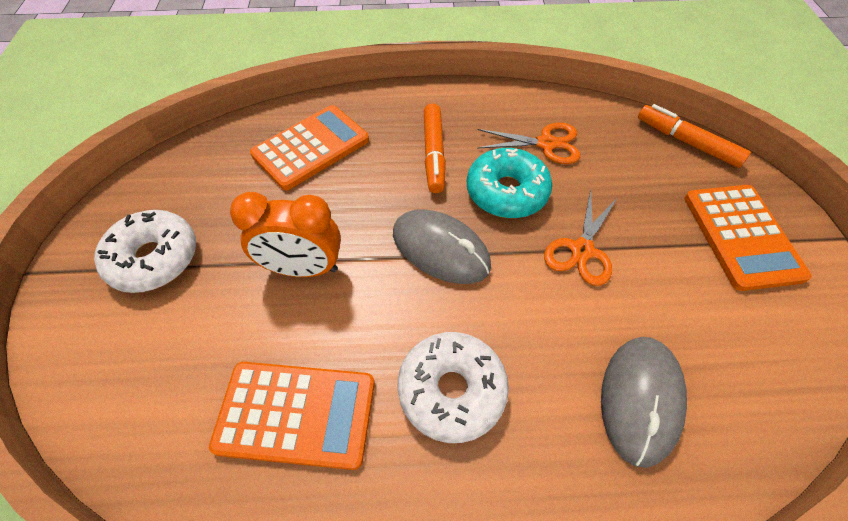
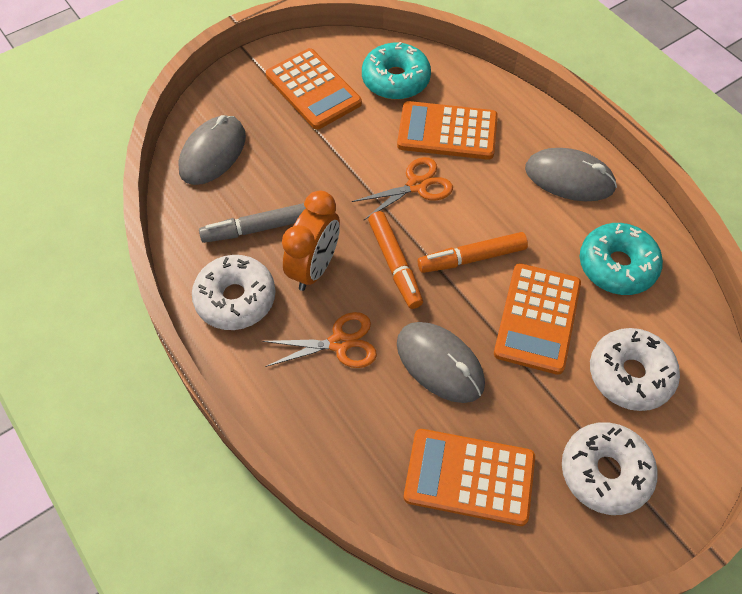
grey marker: 0 -> 1
grey mouse: 2 -> 3
orange calculator: 3 -> 4
turquoise donut: 1 -> 2
white donut: 2 -> 3

